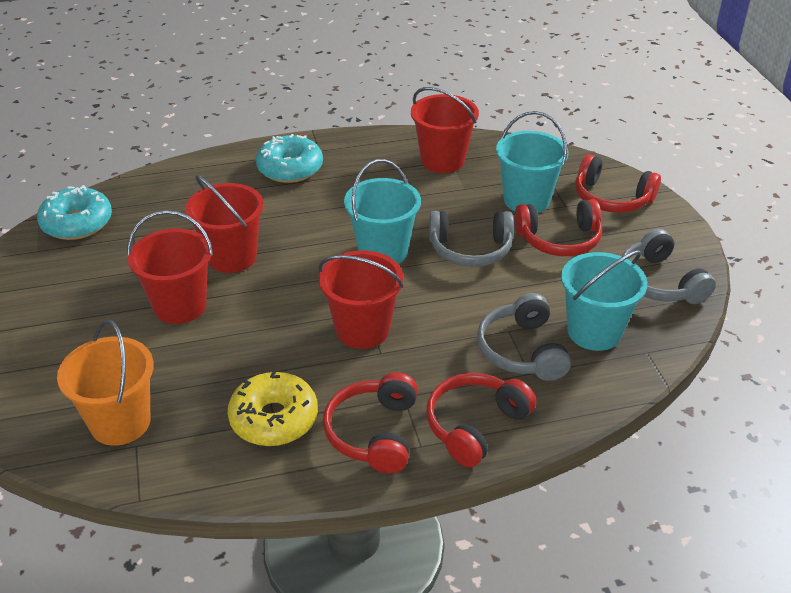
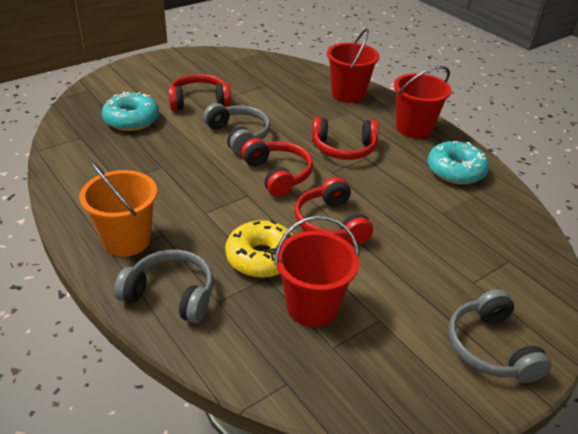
red bucket: 4 -> 3
turquoise bucket: 3 -> 0

